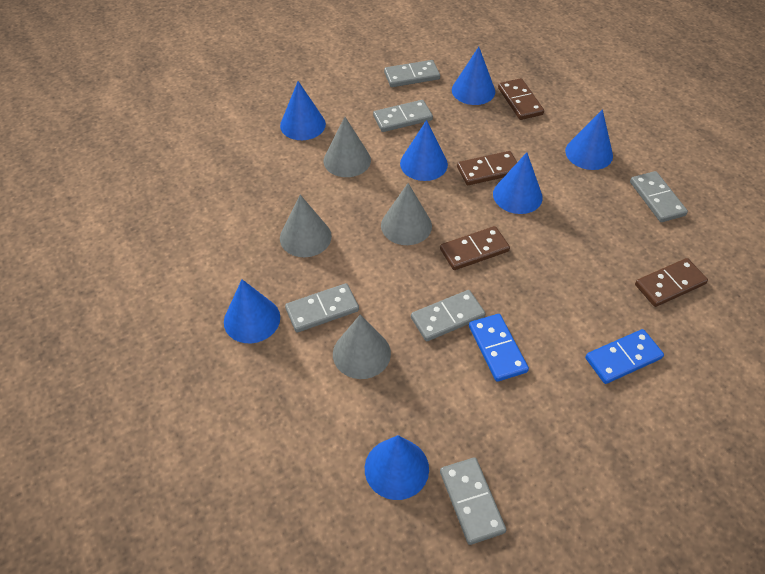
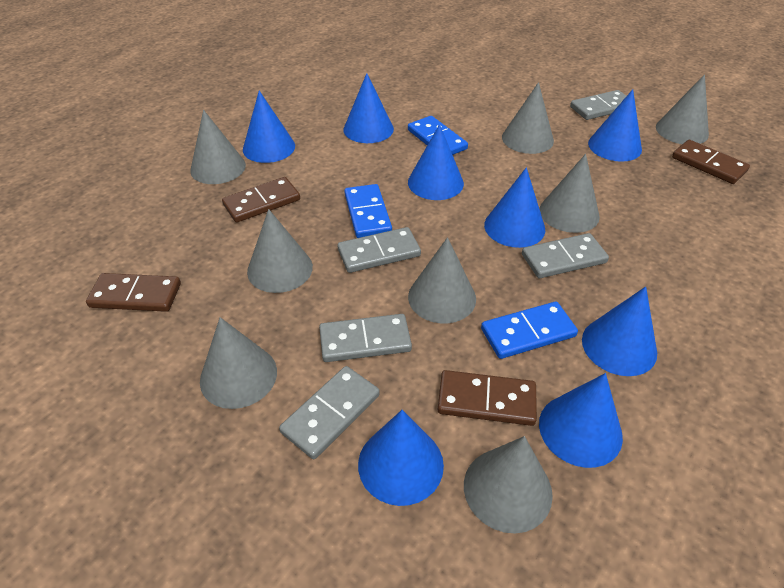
blue cone: 7 -> 8
blue domino: 2 -> 3
grey cone: 4 -> 8
grey domino: 6 -> 5

